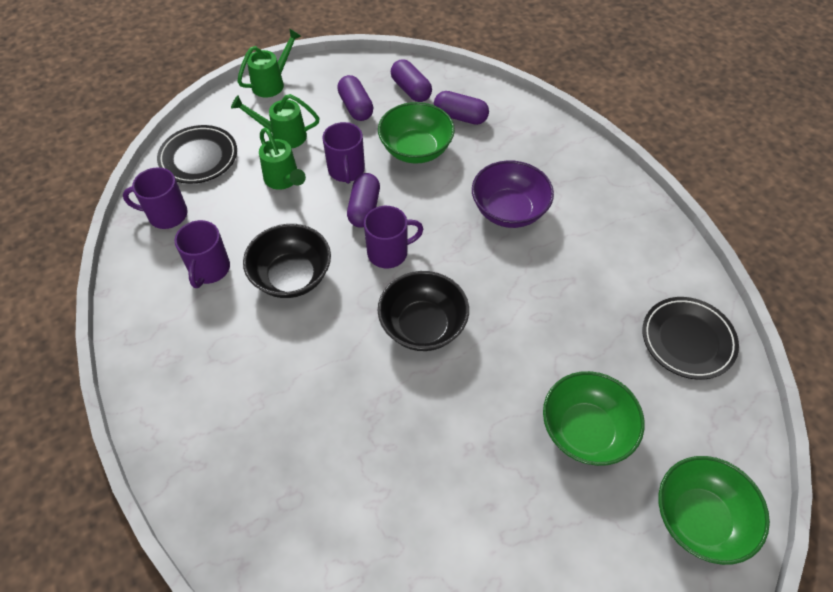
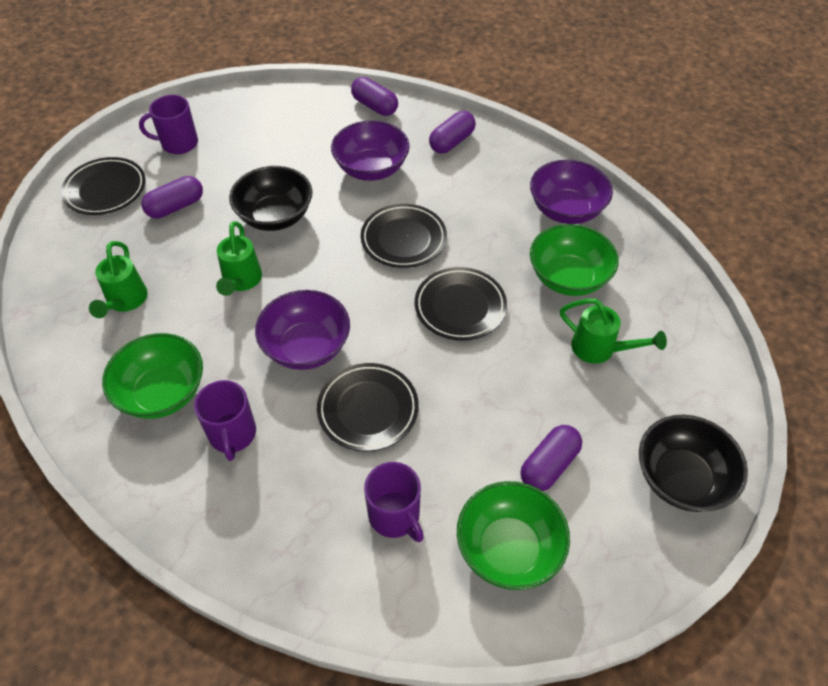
black plate: 2 -> 4
purple bowl: 1 -> 3
purple mug: 4 -> 3

